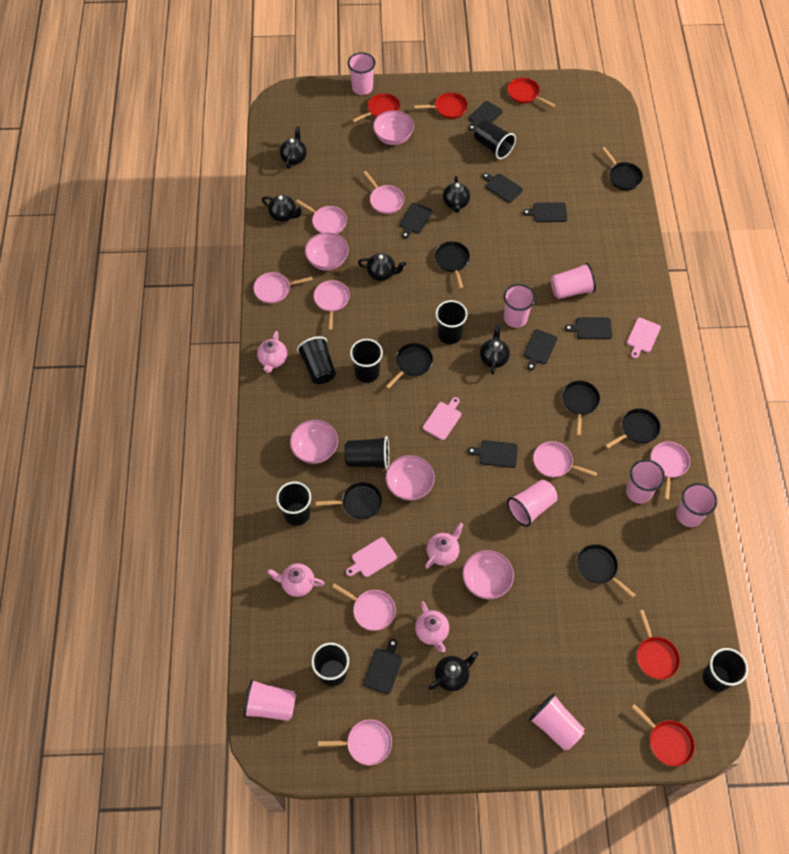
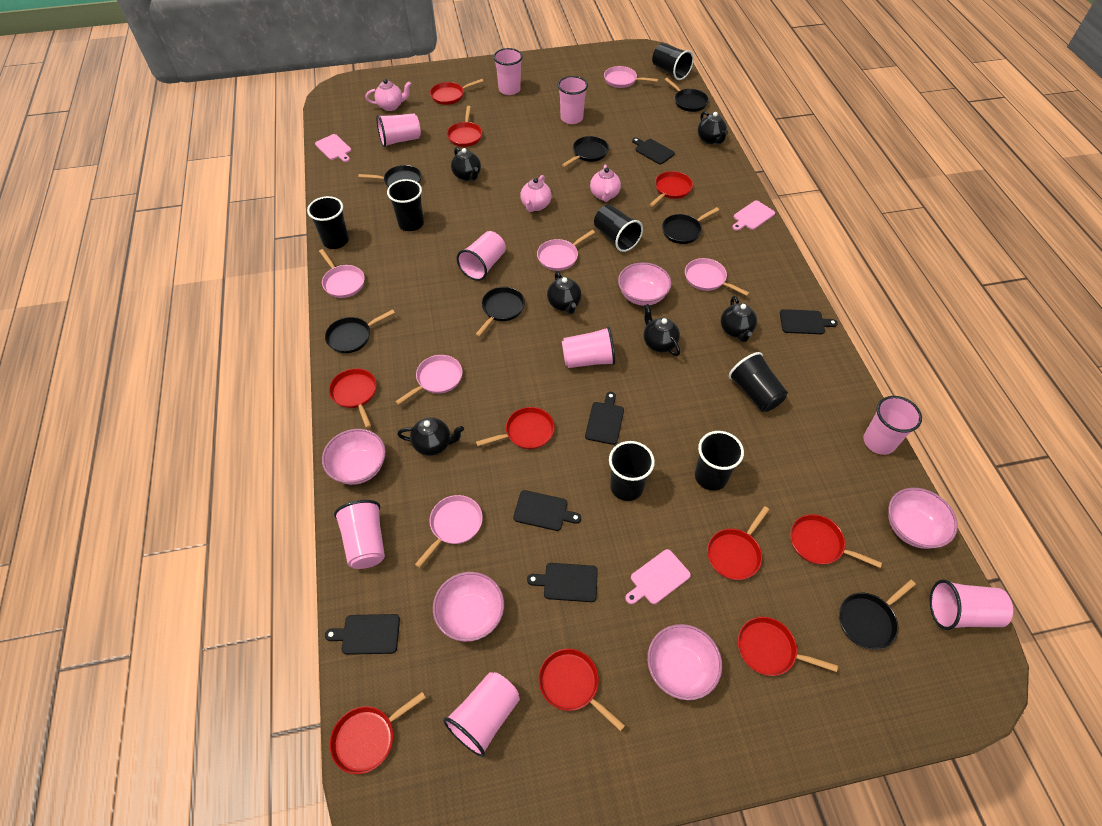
black cup: 8 -> 7
black cutting board: 8 -> 6
pink cup: 8 -> 9
pink pan: 8 -> 6
pink teapot: 4 -> 3
red pan: 5 -> 10

